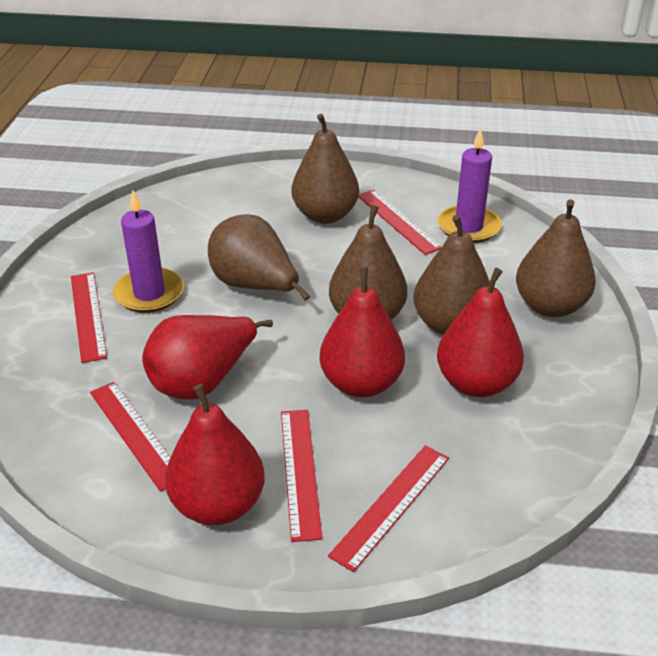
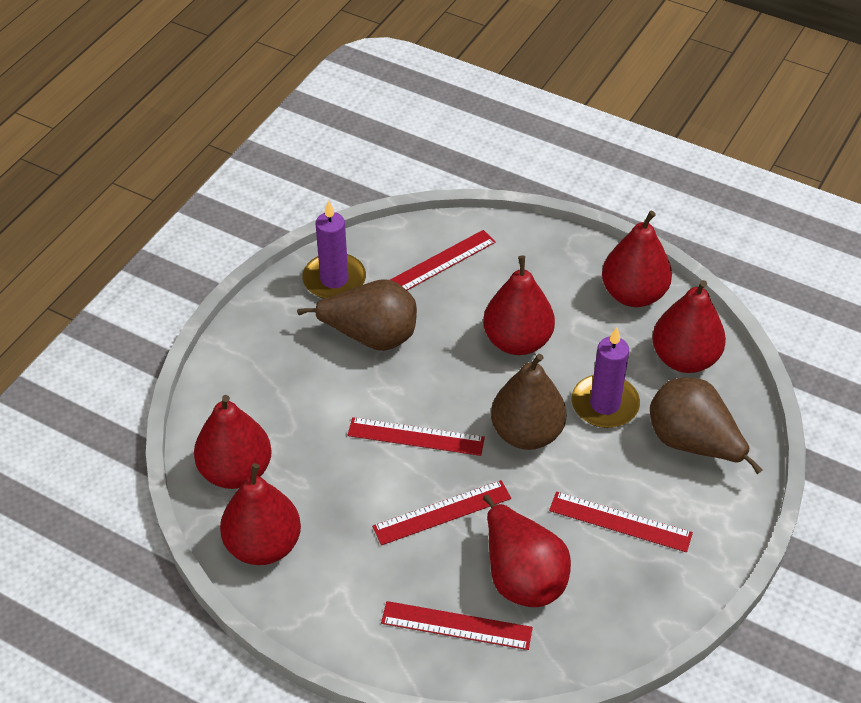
brown pear: 5 -> 3
red pear: 4 -> 6

